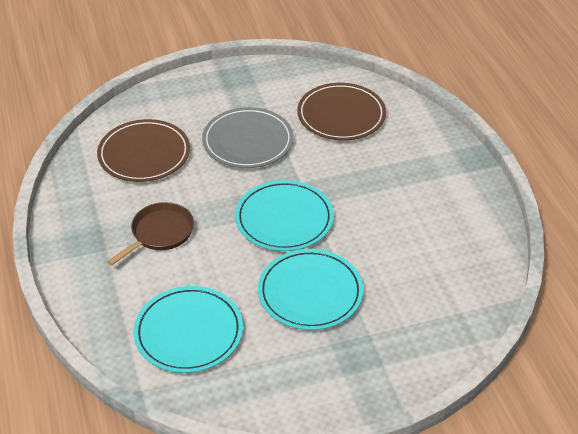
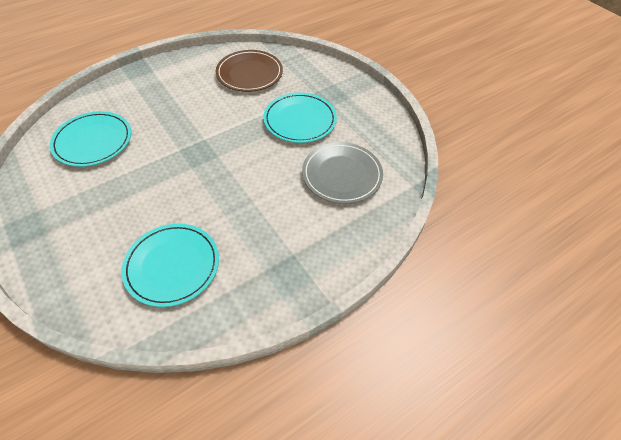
brown pan: 1 -> 0
brown plate: 2 -> 1

